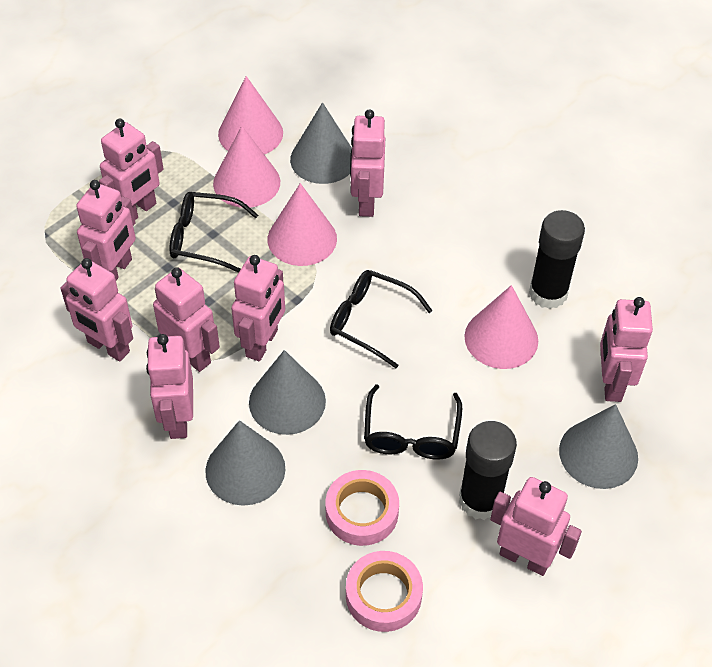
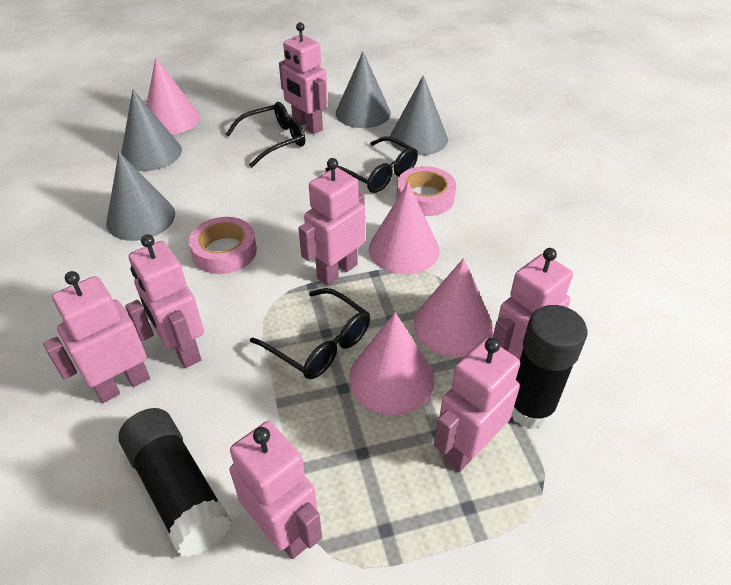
pink robot: 9 -> 7

